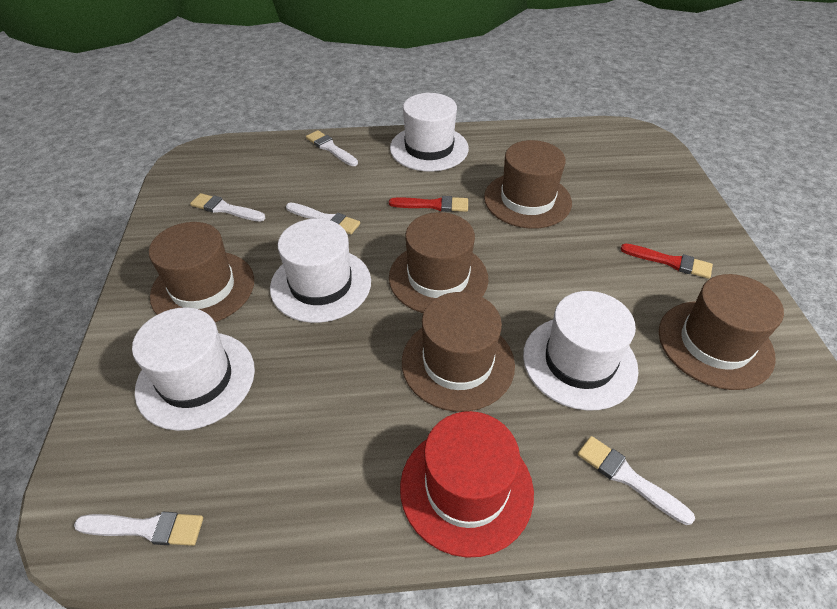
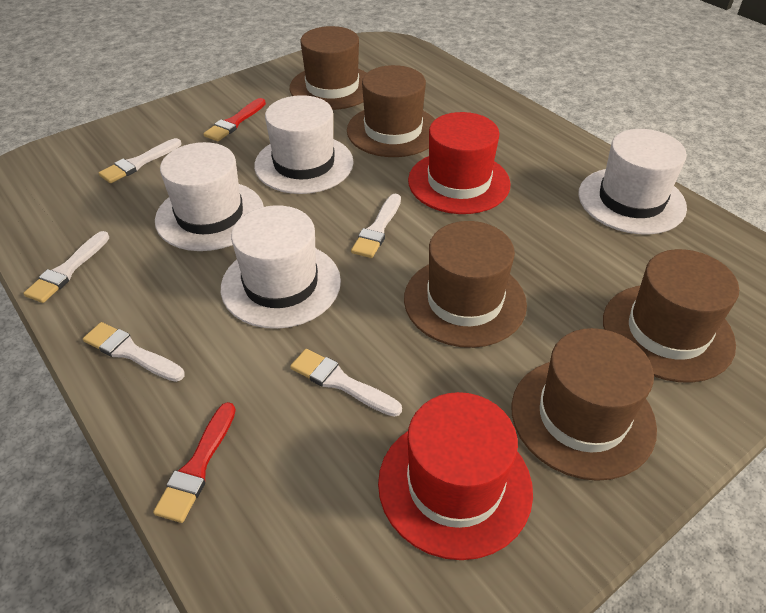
red hat: 1 -> 2

